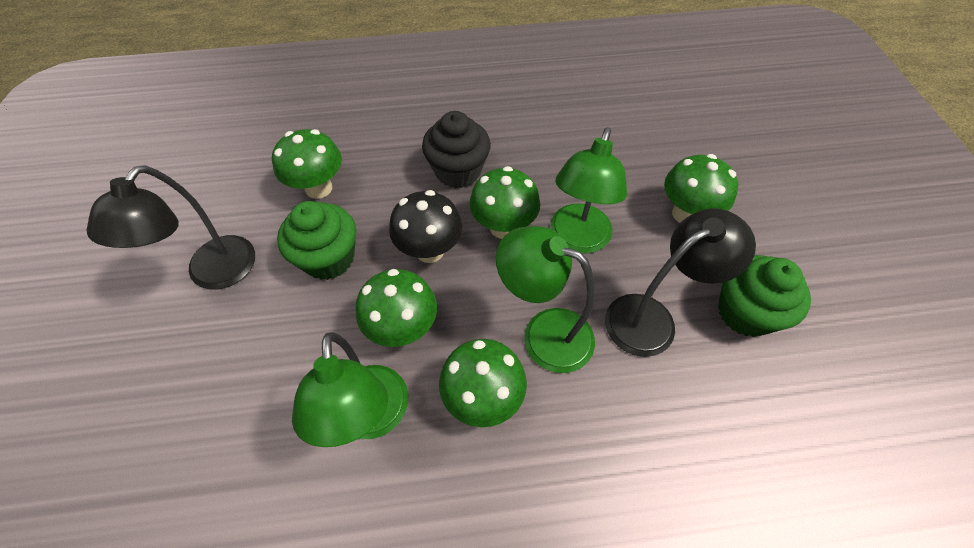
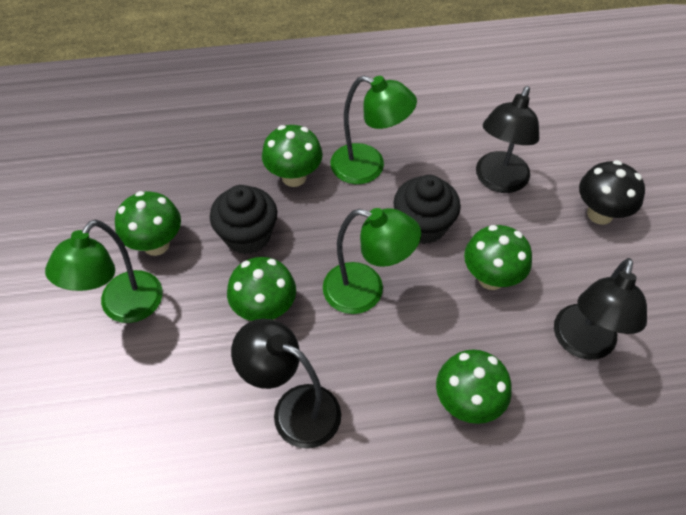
black cupcake: 1 -> 2
black lamp: 2 -> 3
green cupcake: 2 -> 0

